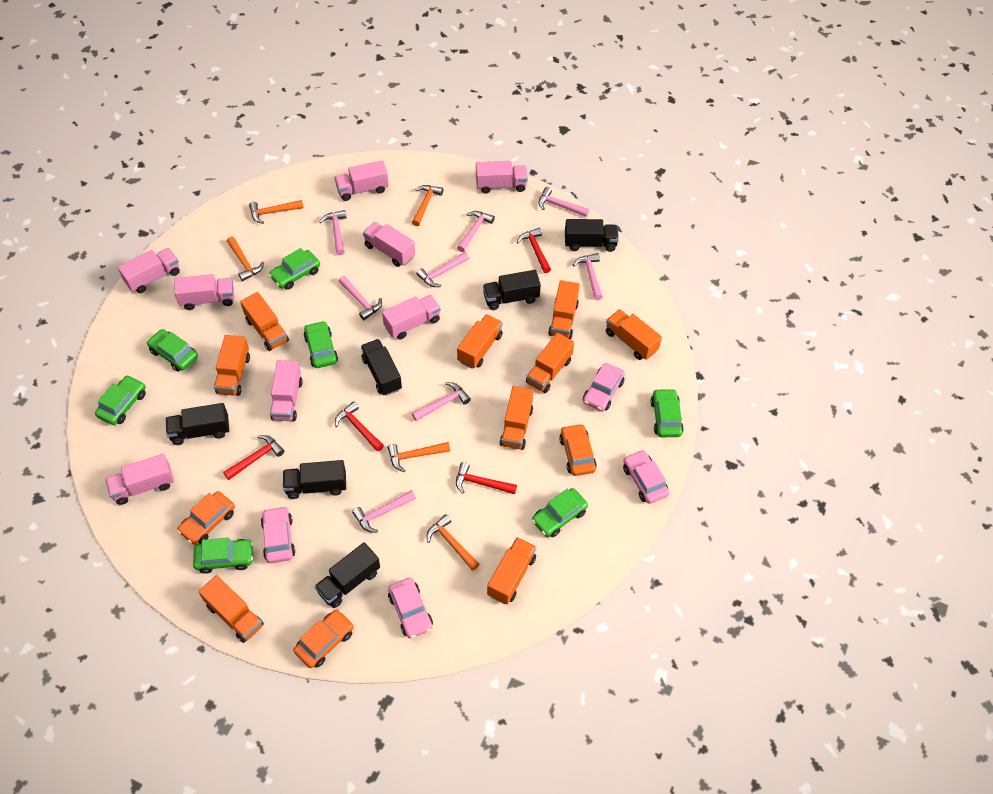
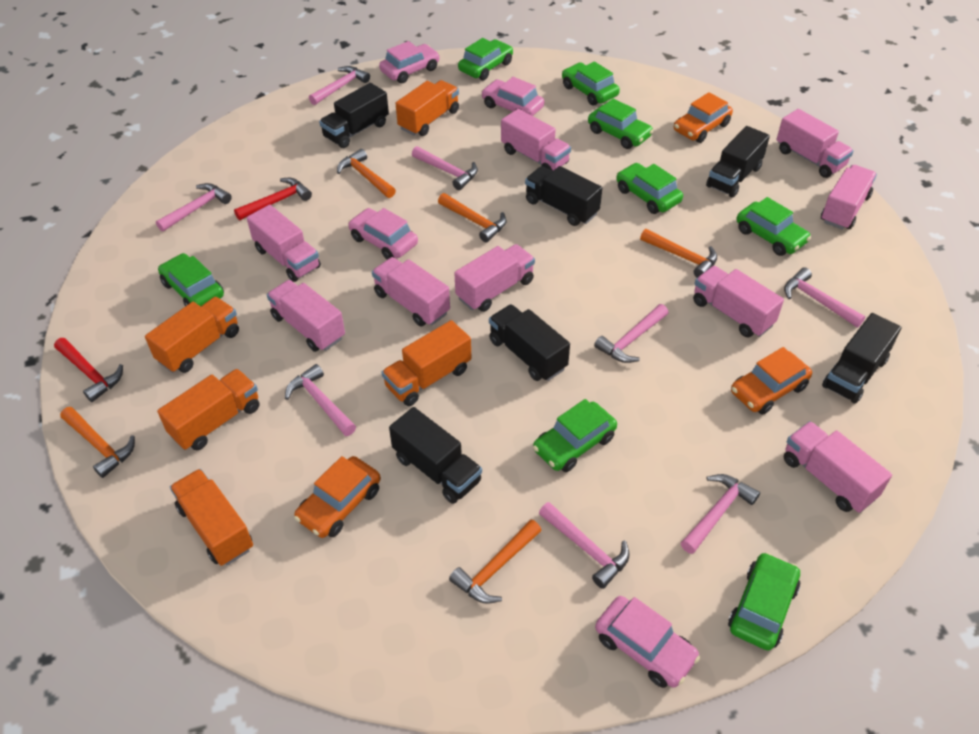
green car: 7 -> 8
orange truck: 9 -> 5
pink truck: 8 -> 9
red hammer: 4 -> 2

